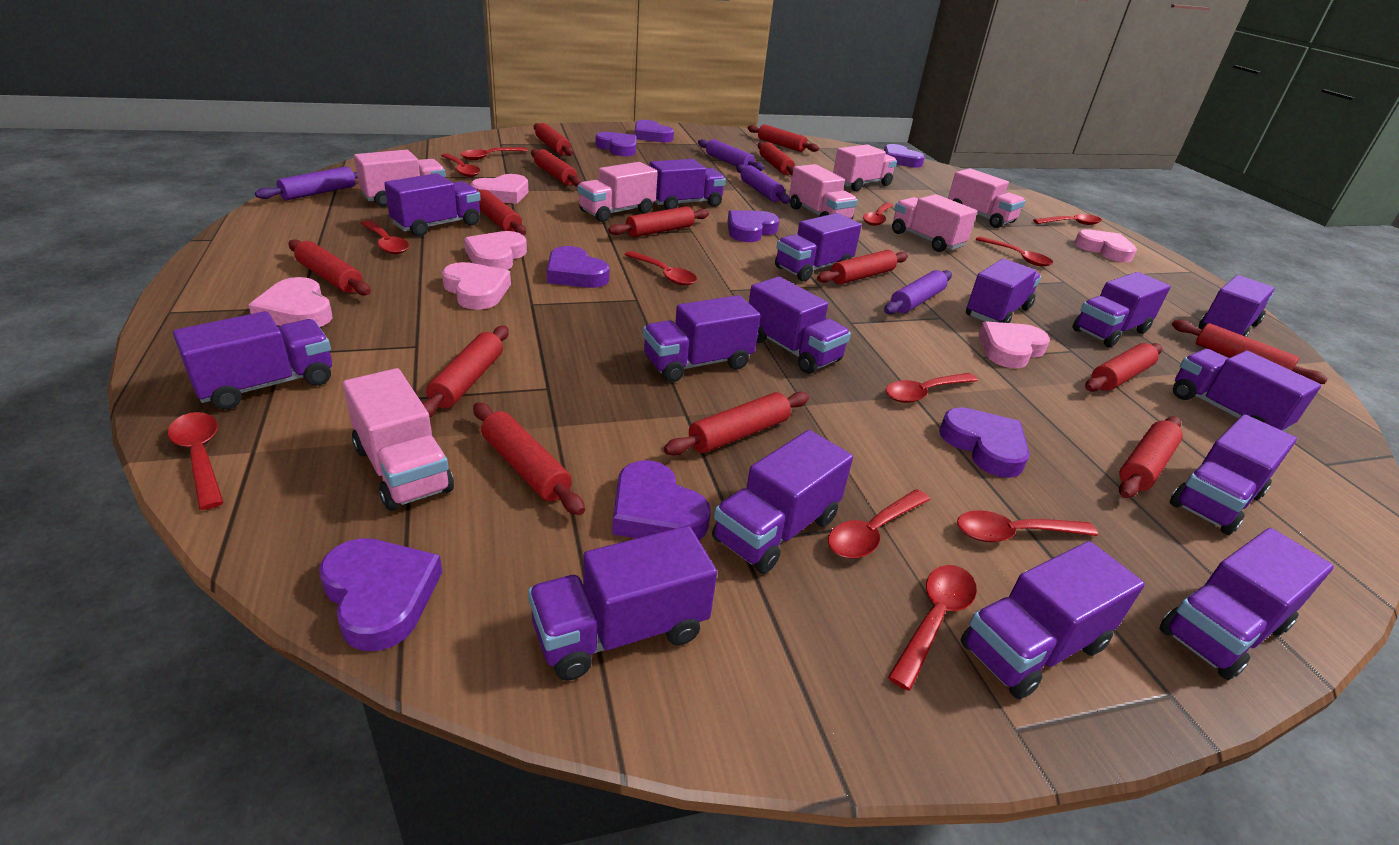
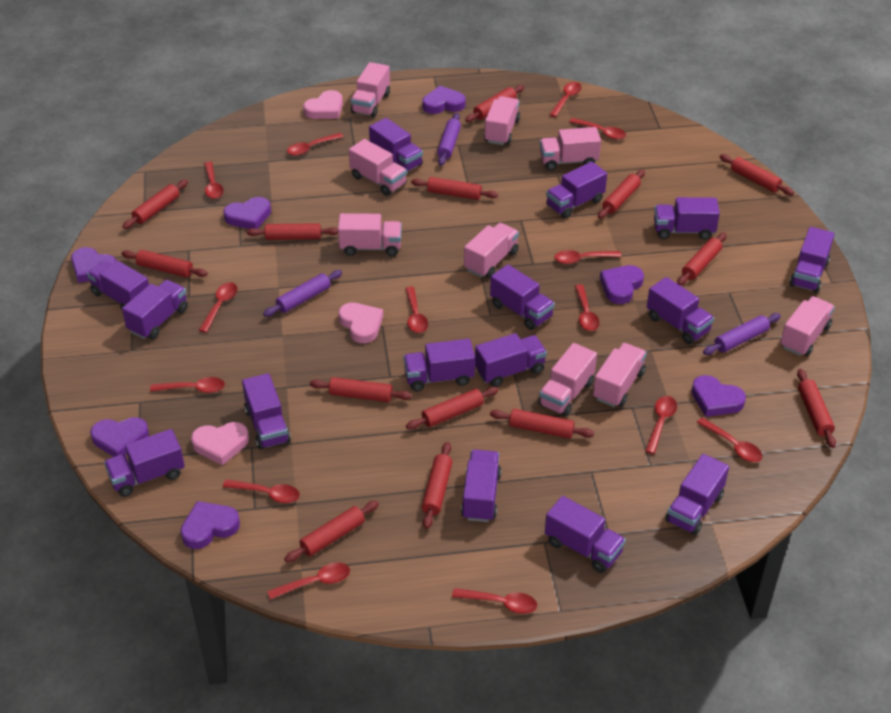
pink heart: 6 -> 3
pink truck: 7 -> 9
purple heart: 8 -> 7
purple rolling pin: 4 -> 3
red spoon: 12 -> 14

